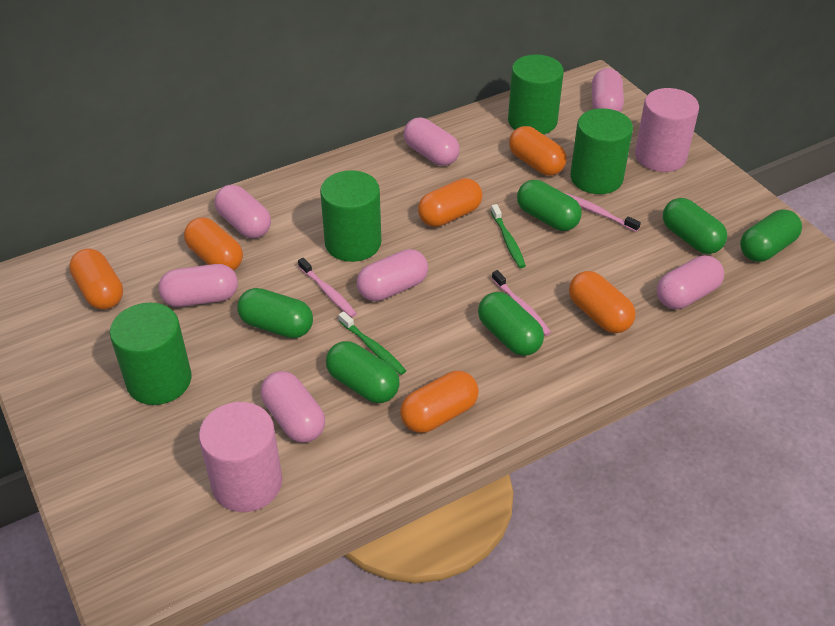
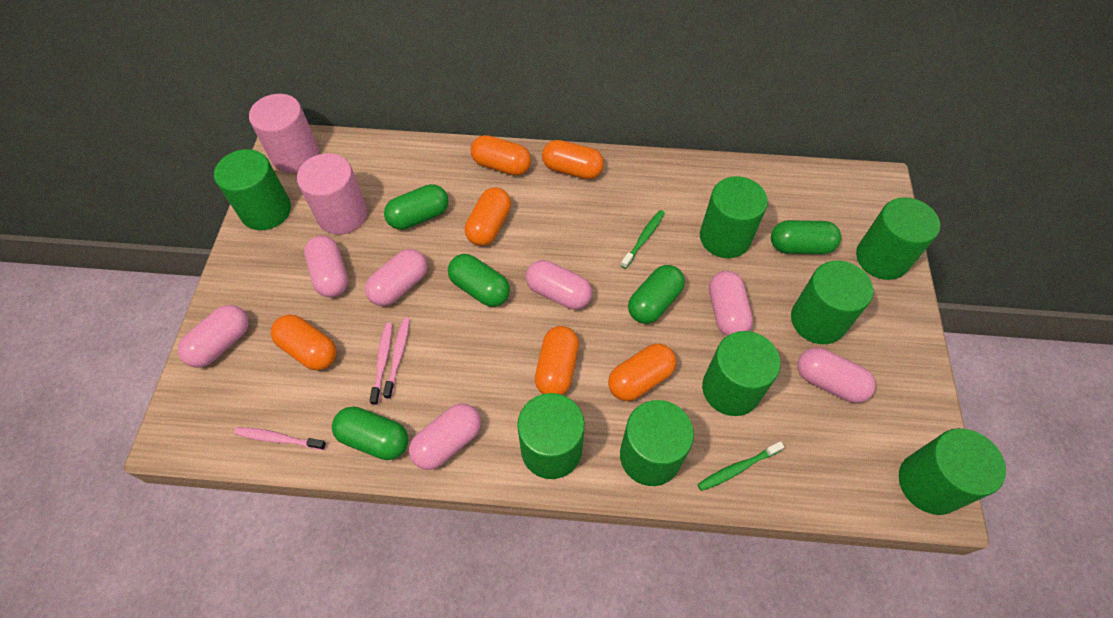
green capsule: 6 -> 5
green cylinder: 4 -> 8

